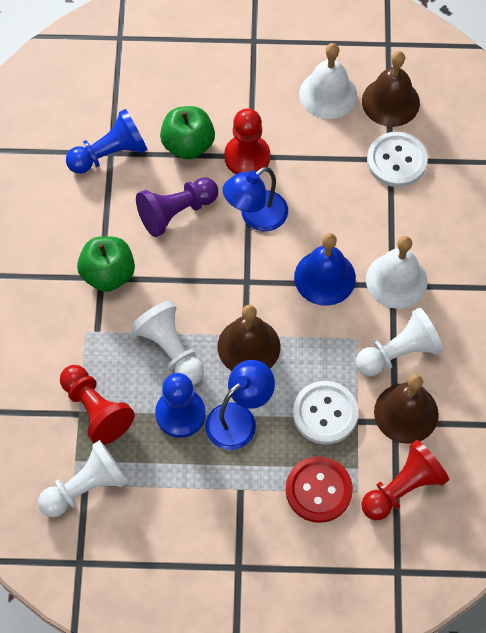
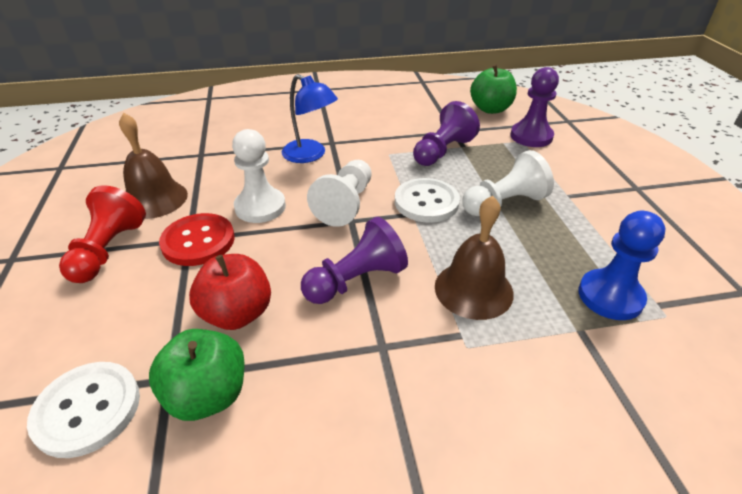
blue bell: 1 -> 0
blue lamp: 2 -> 1
blue pawn: 2 -> 1
brown bell: 3 -> 2
purple pawn: 1 -> 3
red apple: 0 -> 1
red pawn: 3 -> 1
white bell: 2 -> 0

